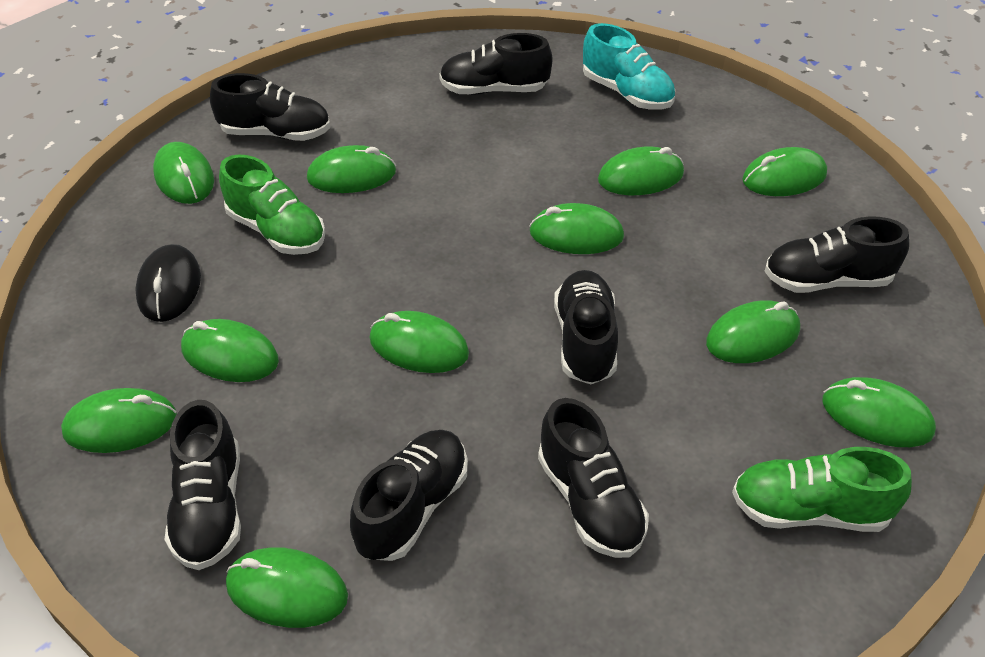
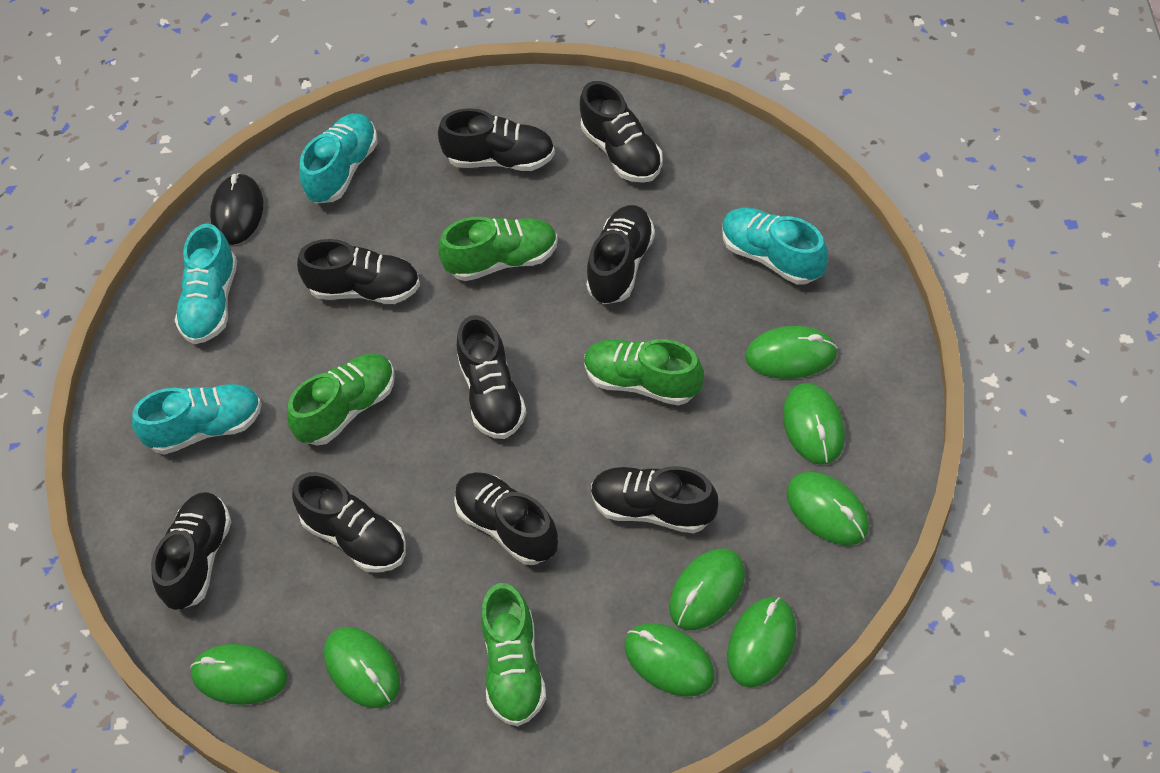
black shoe: 7 -> 9
green mouse: 11 -> 8
green shoe: 2 -> 4
turquoise shoe: 1 -> 4

